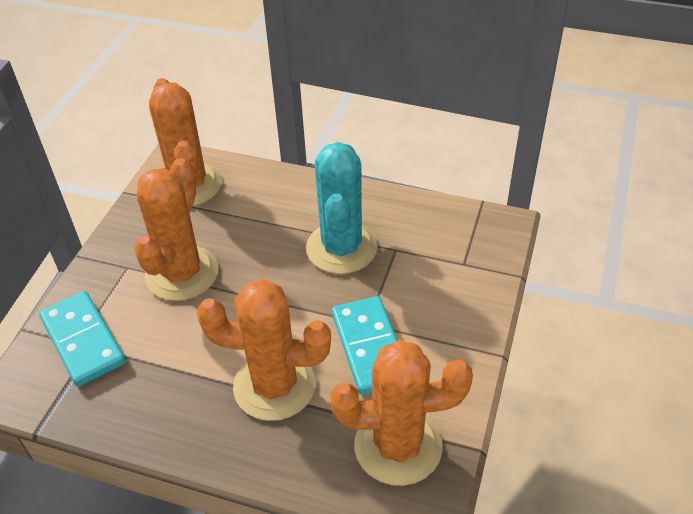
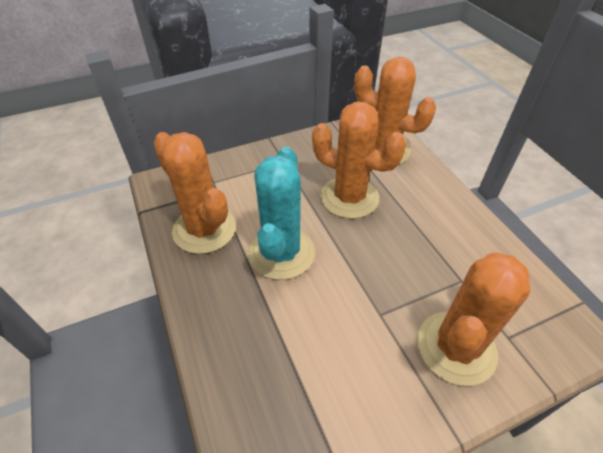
turquoise domino: 2 -> 0

